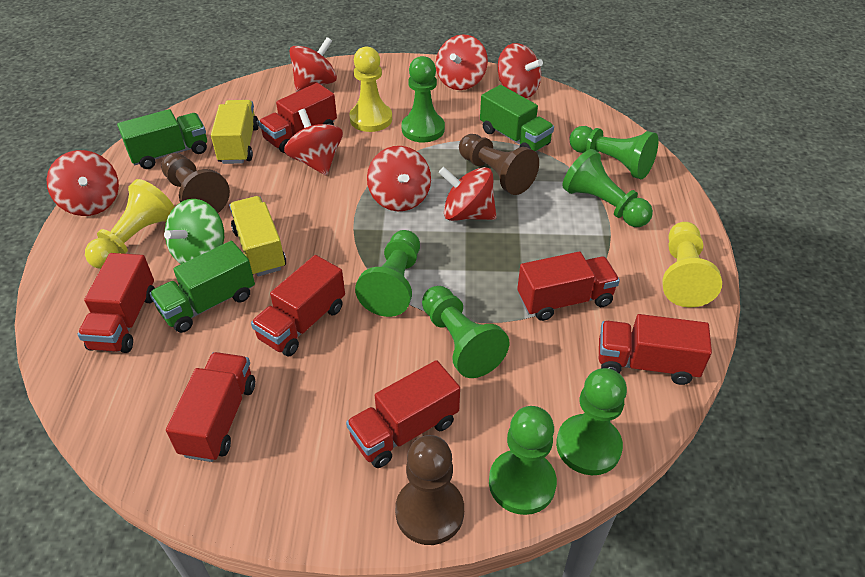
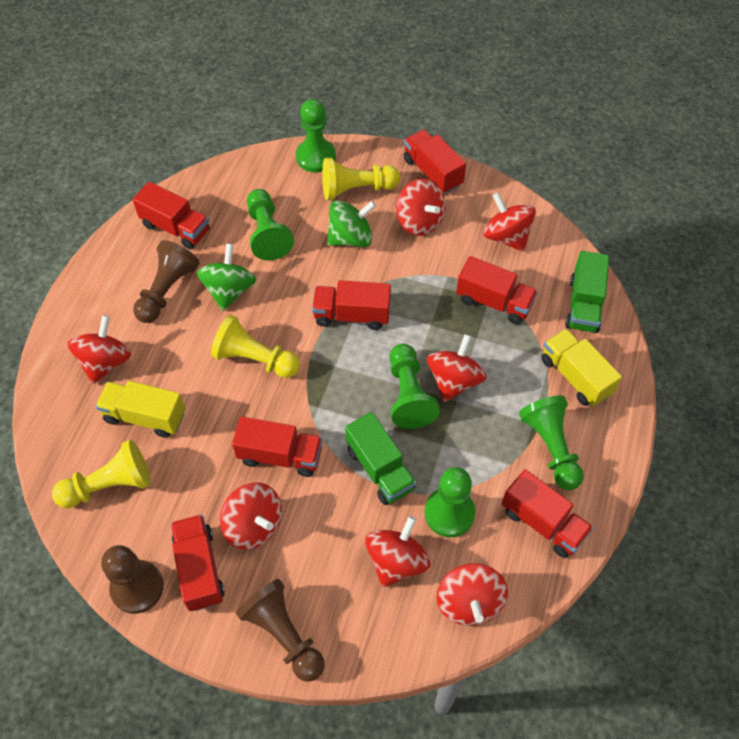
green pawn: 7 -> 5
green spinning top: 1 -> 2
green truck: 3 -> 2

